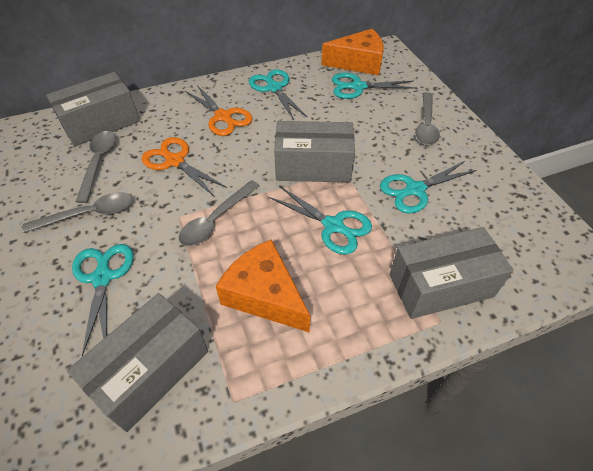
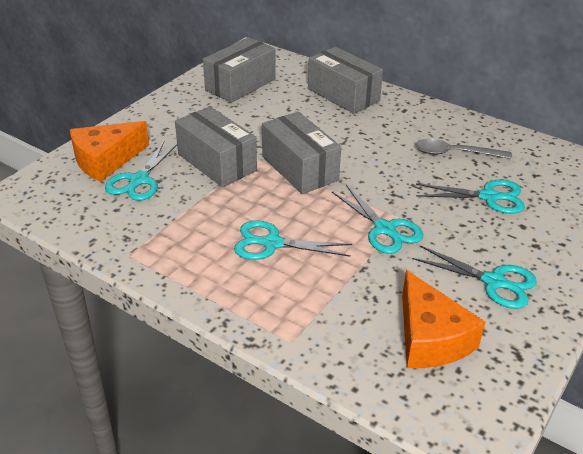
grey spoon: 4 -> 1
orange scissors: 2 -> 0

